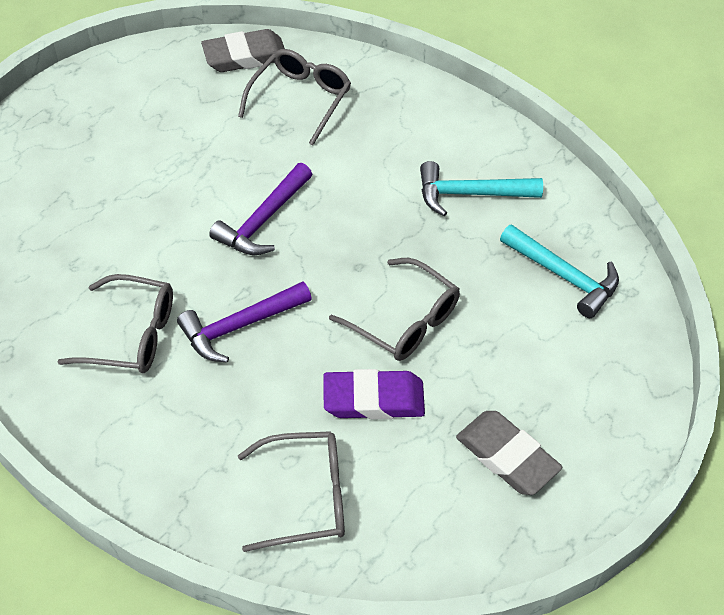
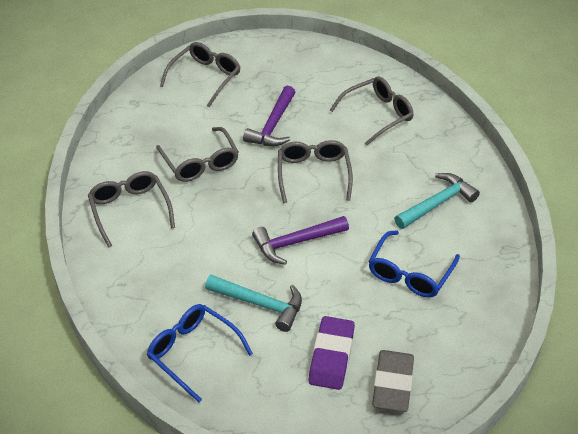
blue glasses: 0 -> 2
grey eraser: 2 -> 1
grey glasses: 4 -> 5

